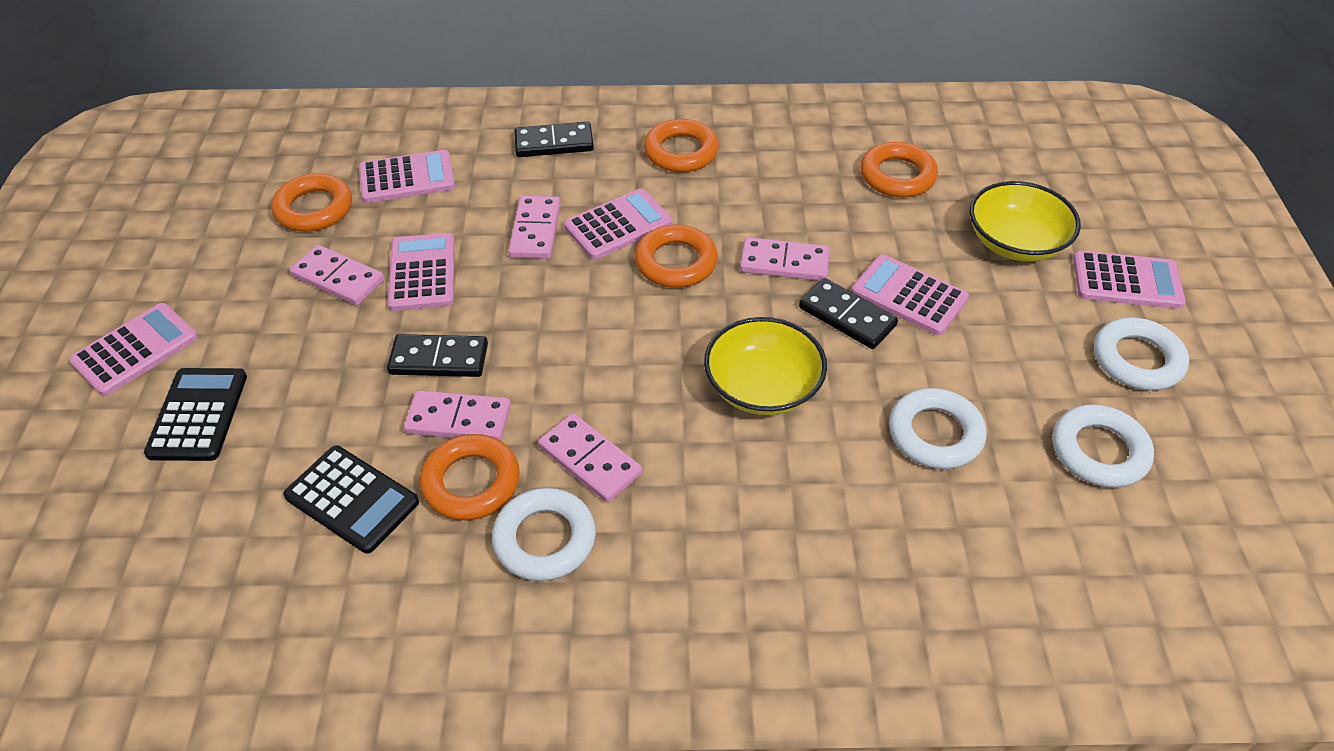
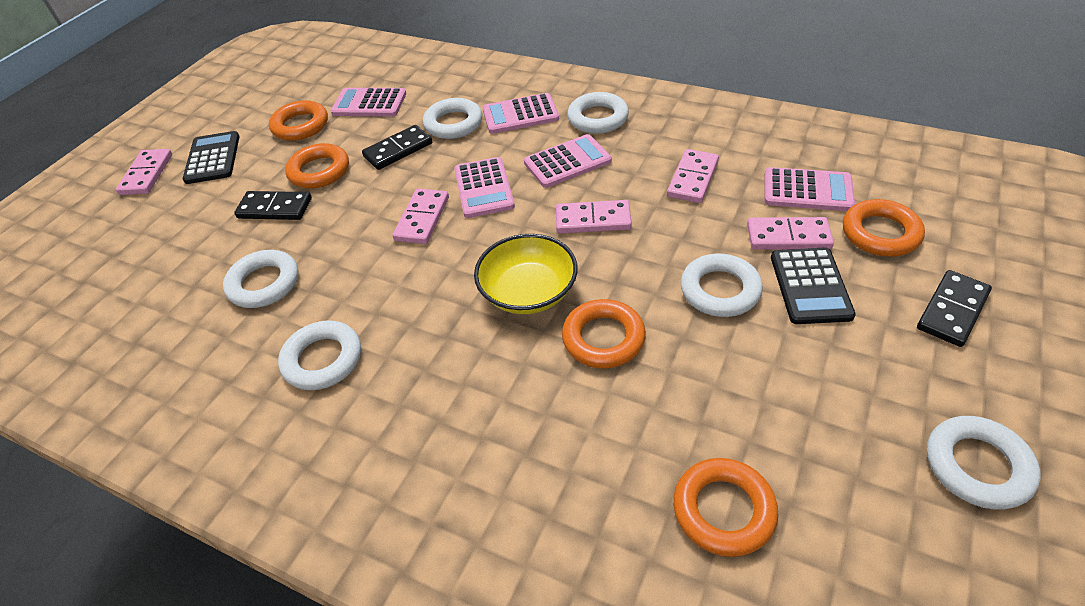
pink calculator: 6 -> 5
white ring: 4 -> 6
yellow bowl: 2 -> 1

